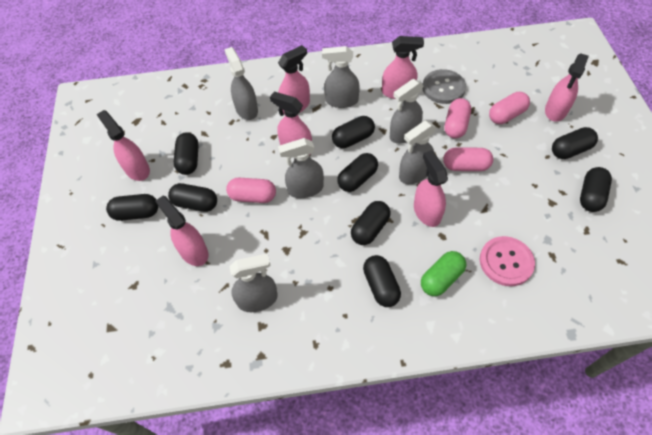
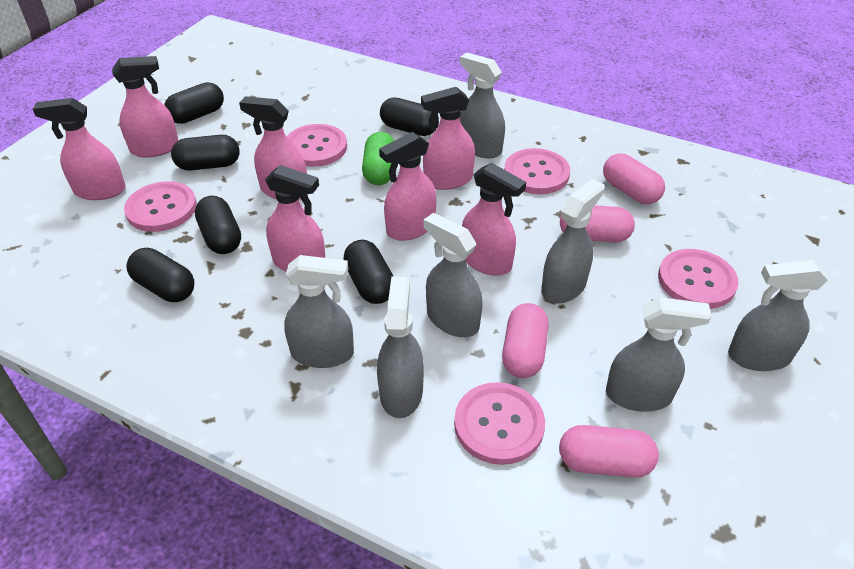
black capsule: 9 -> 6
grey button: 1 -> 0
grey spray bottle: 6 -> 7
pink button: 1 -> 5

